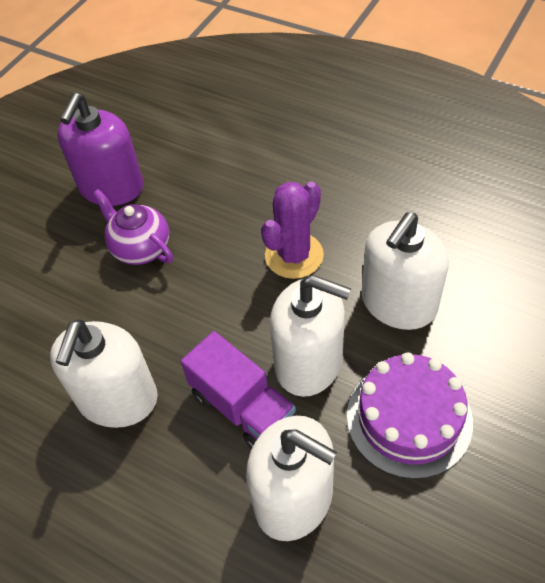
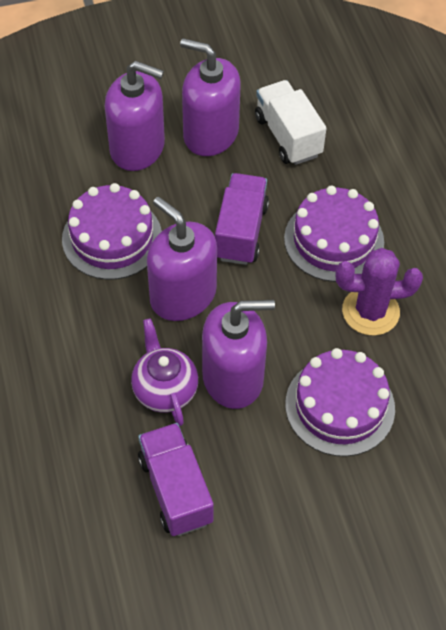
purple cake: 1 -> 3
purple soap dispenser: 1 -> 4
purple truck: 1 -> 2
white soap dispenser: 4 -> 0
white truck: 0 -> 1

